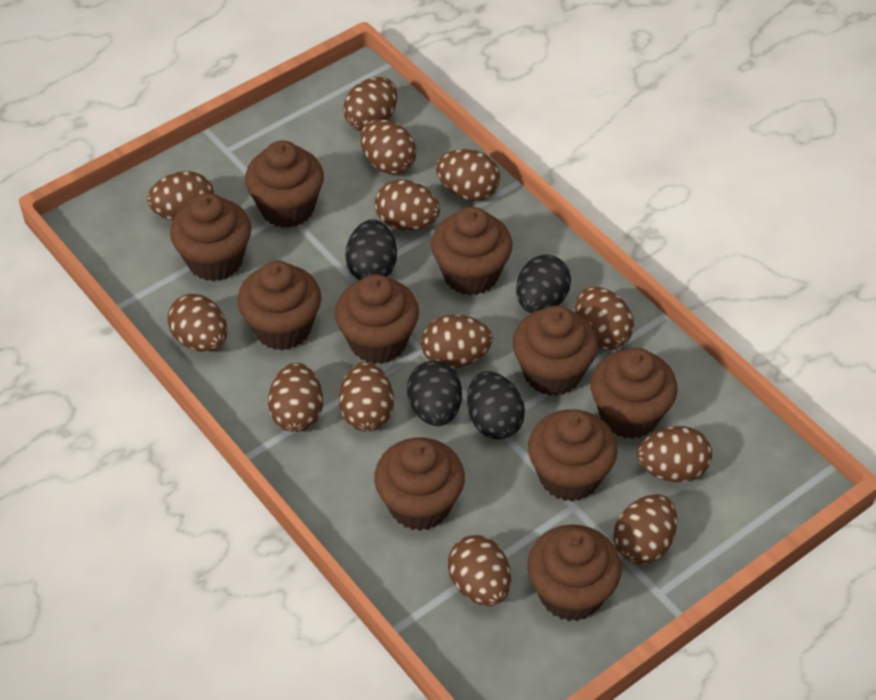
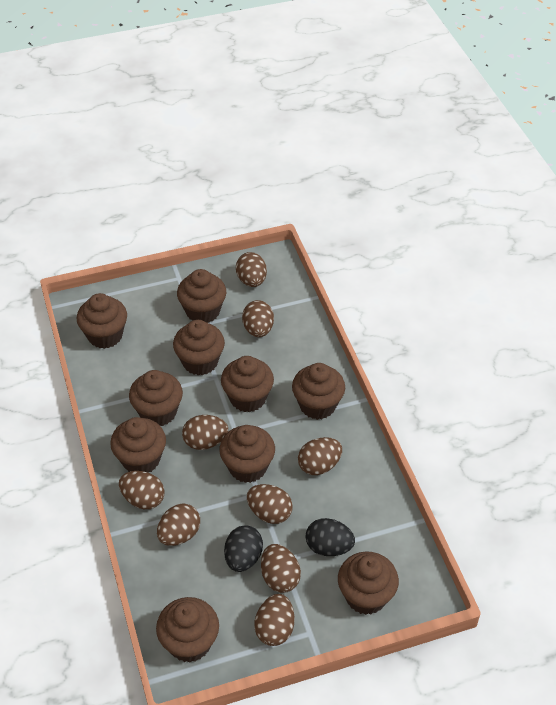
black egg: 4 -> 2
brown egg: 13 -> 9

